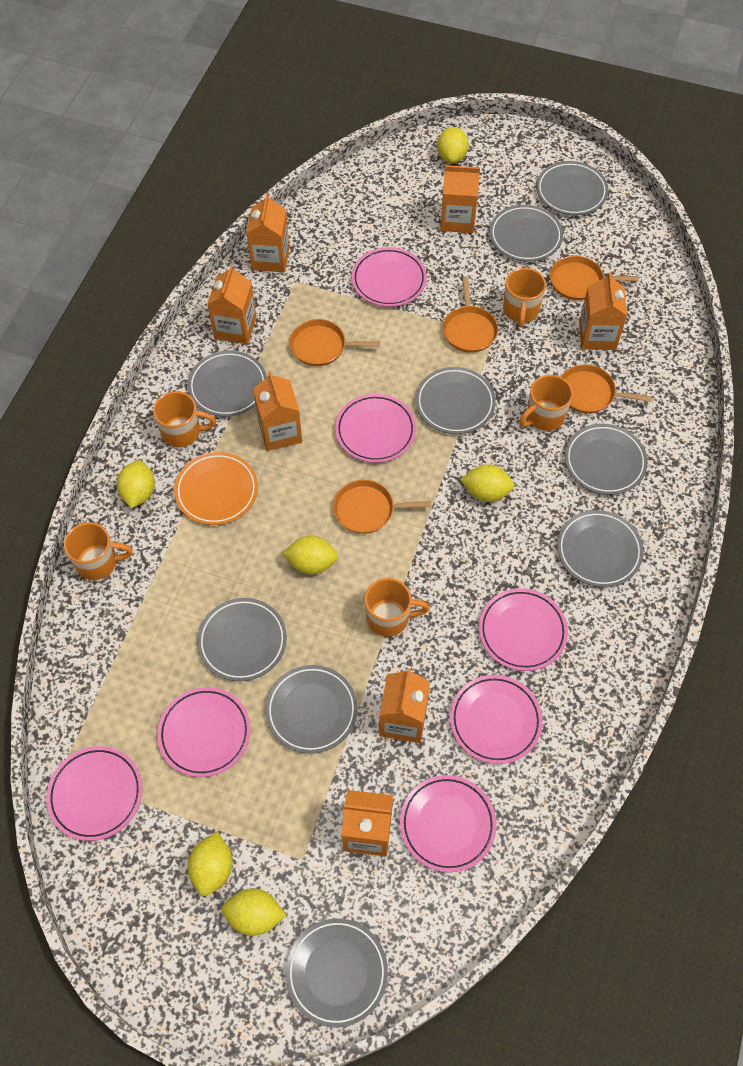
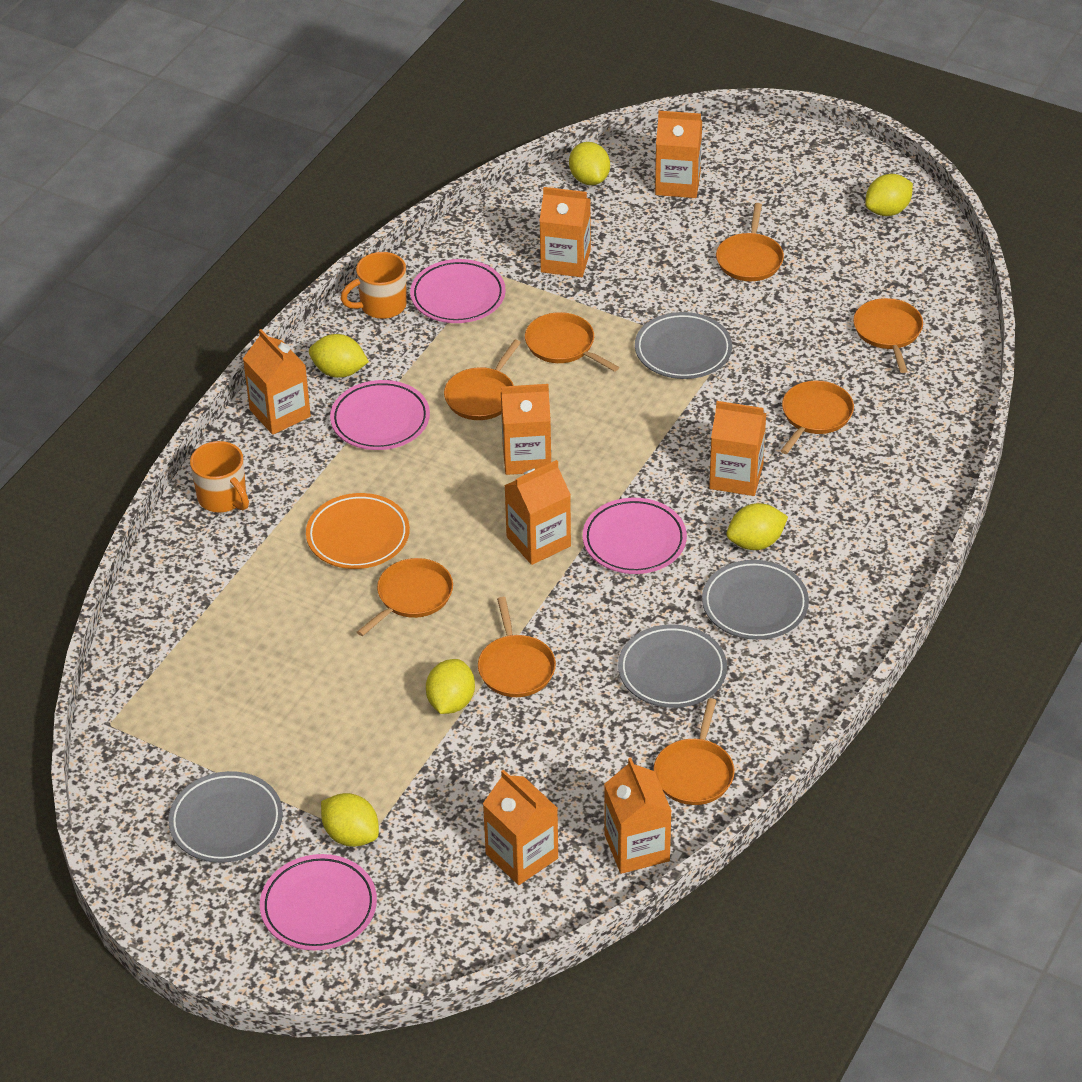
grey plate: 9 -> 4
orange carton: 7 -> 8
orange mug: 5 -> 2
orange pan: 5 -> 8
pink plate: 7 -> 4

